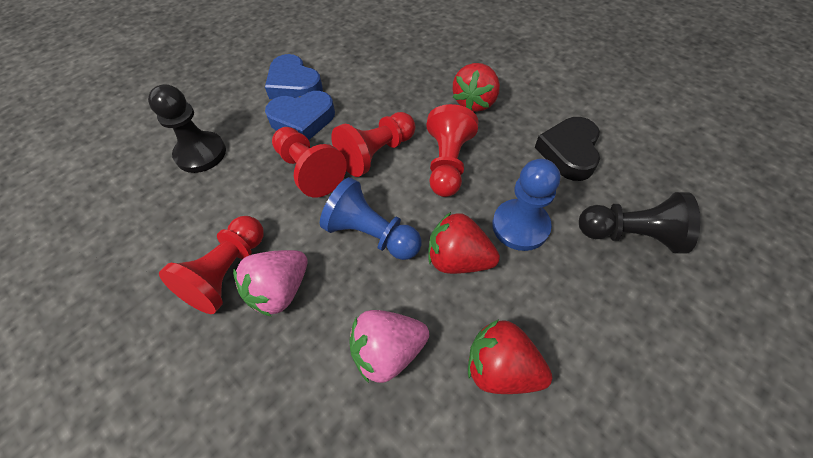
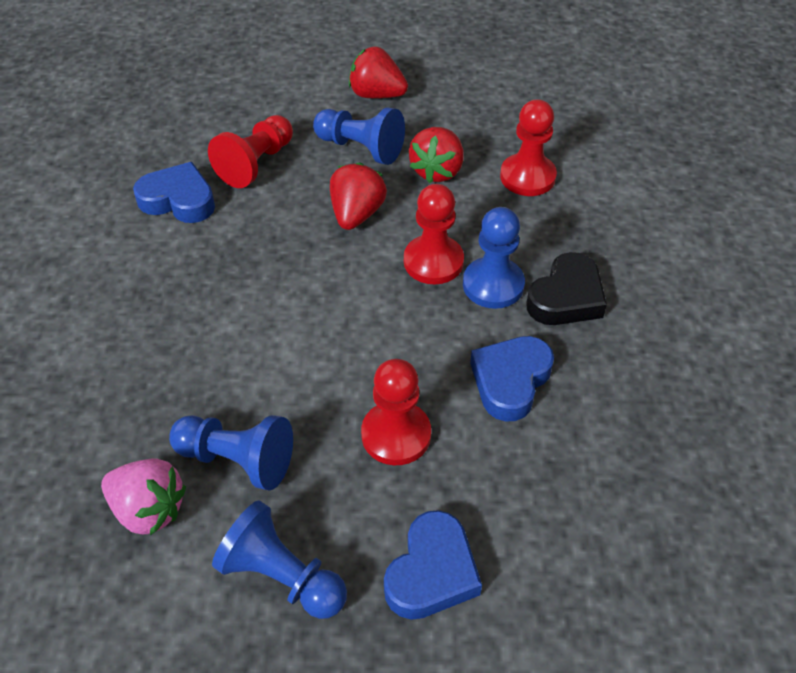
black pawn: 2 -> 0
blue heart: 2 -> 3
blue pawn: 2 -> 4
pink strawberry: 2 -> 1

